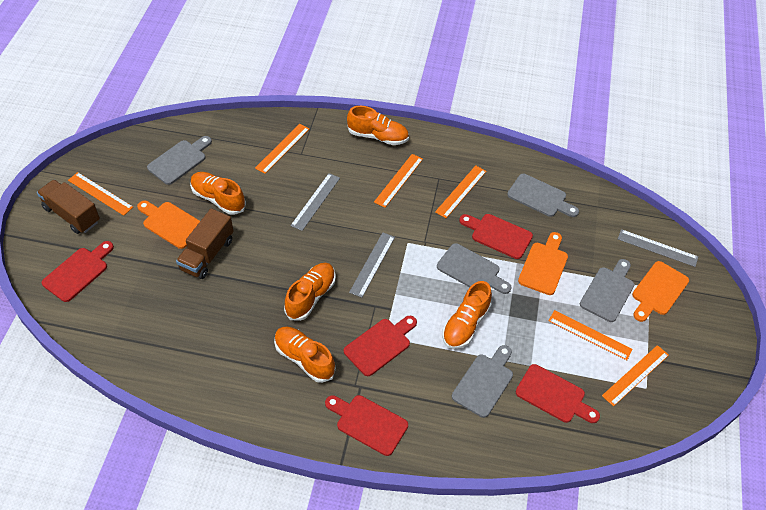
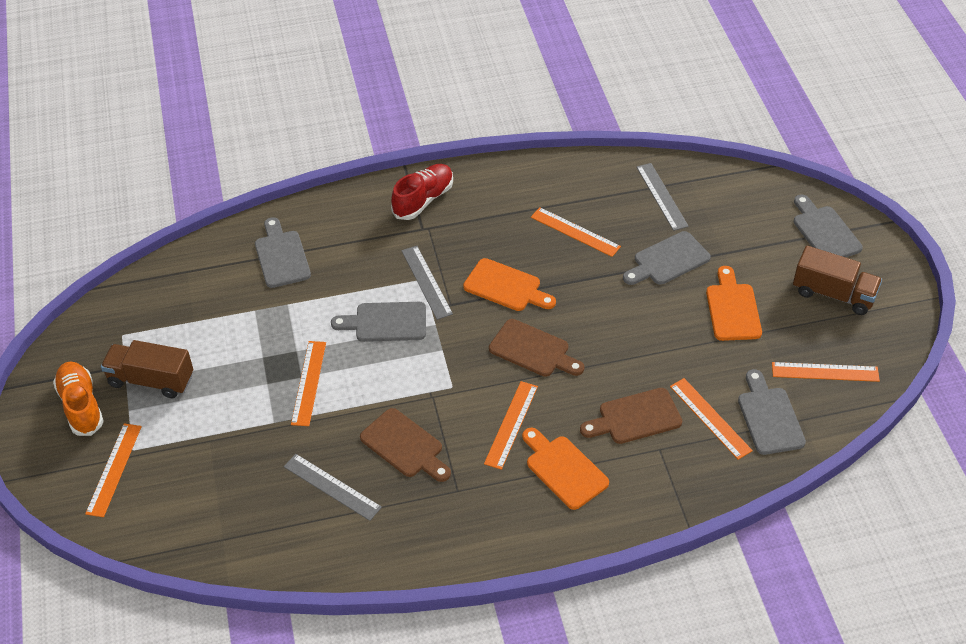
brown cutting board: 0 -> 3
orange shoe: 5 -> 1
red cutting board: 5 -> 0
red shoe: 0 -> 1

